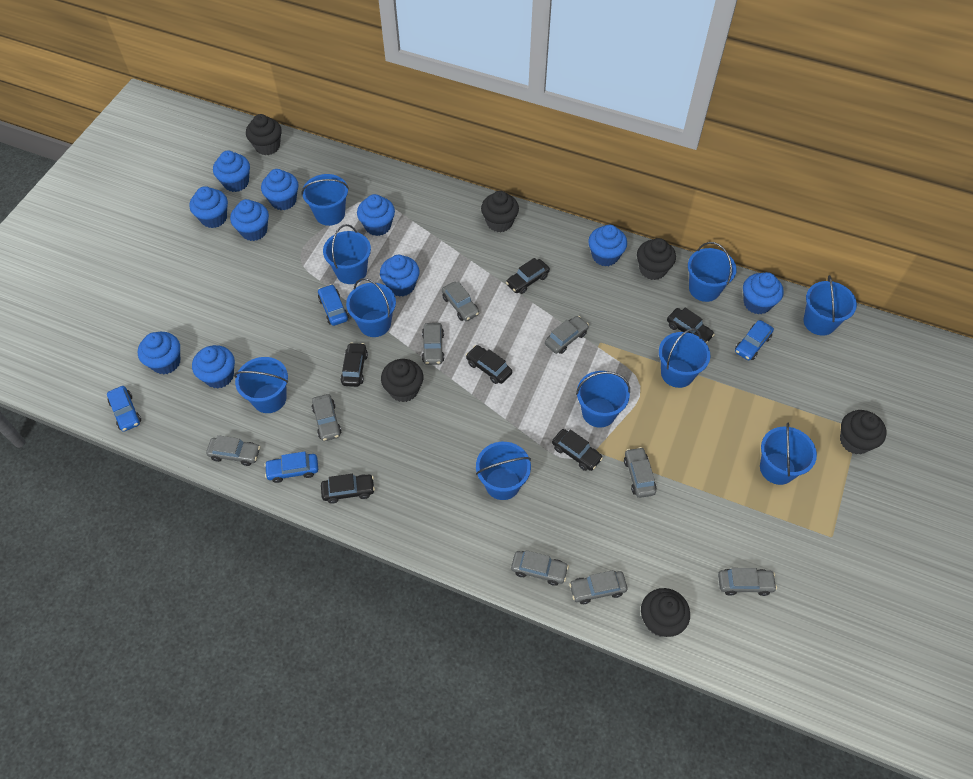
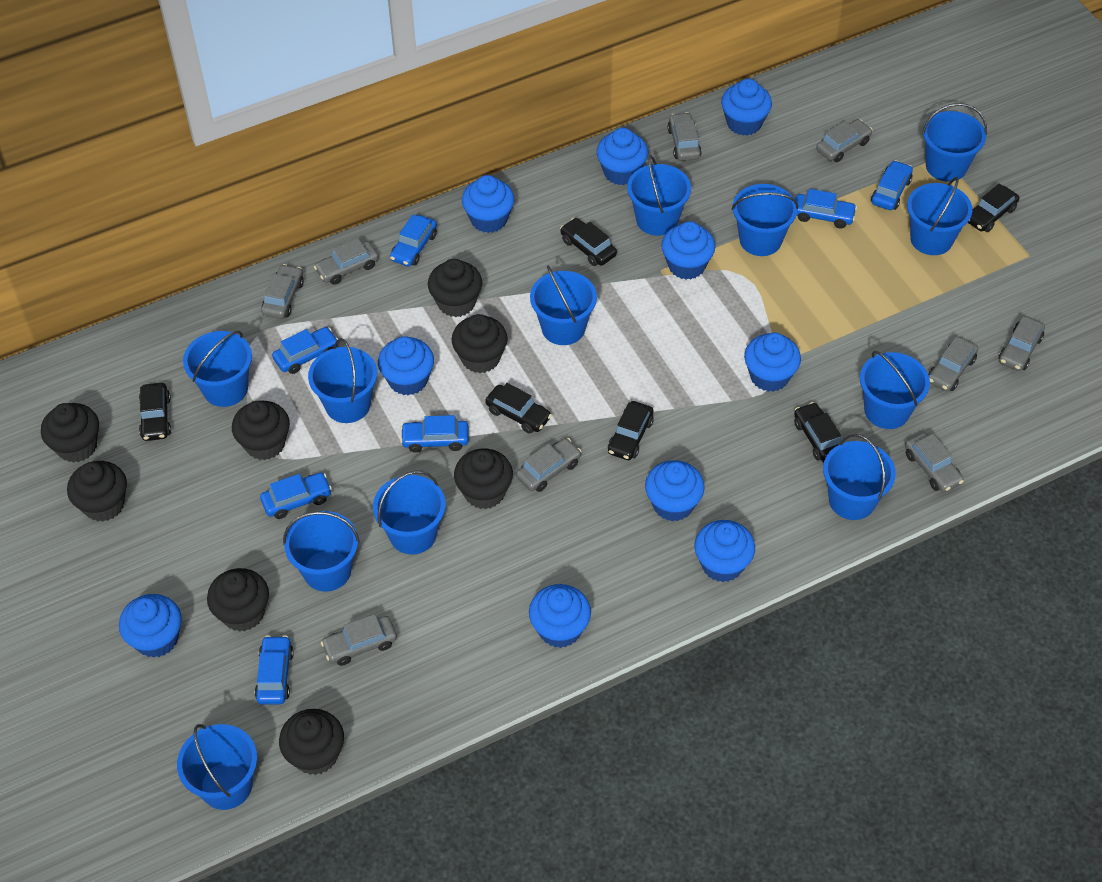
black cupcake: 6 -> 8
blue bucket: 10 -> 12
blue car: 4 -> 7

